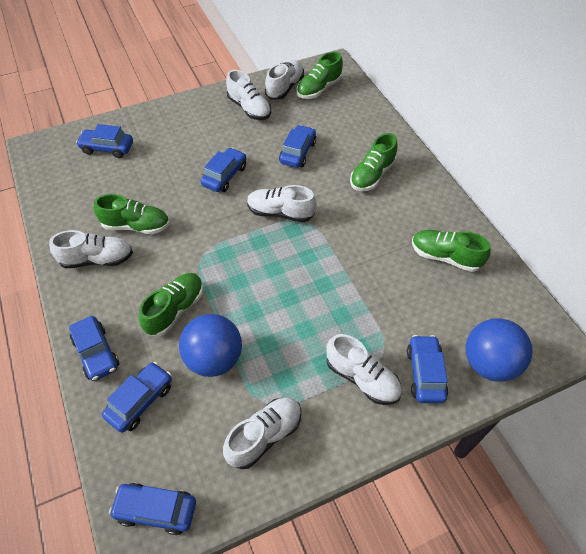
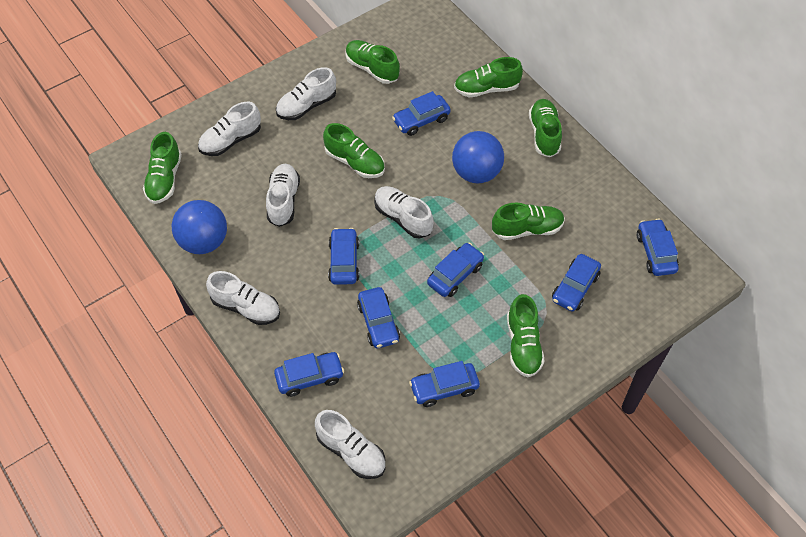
blue car: 7 -> 8
green shoe: 5 -> 7

